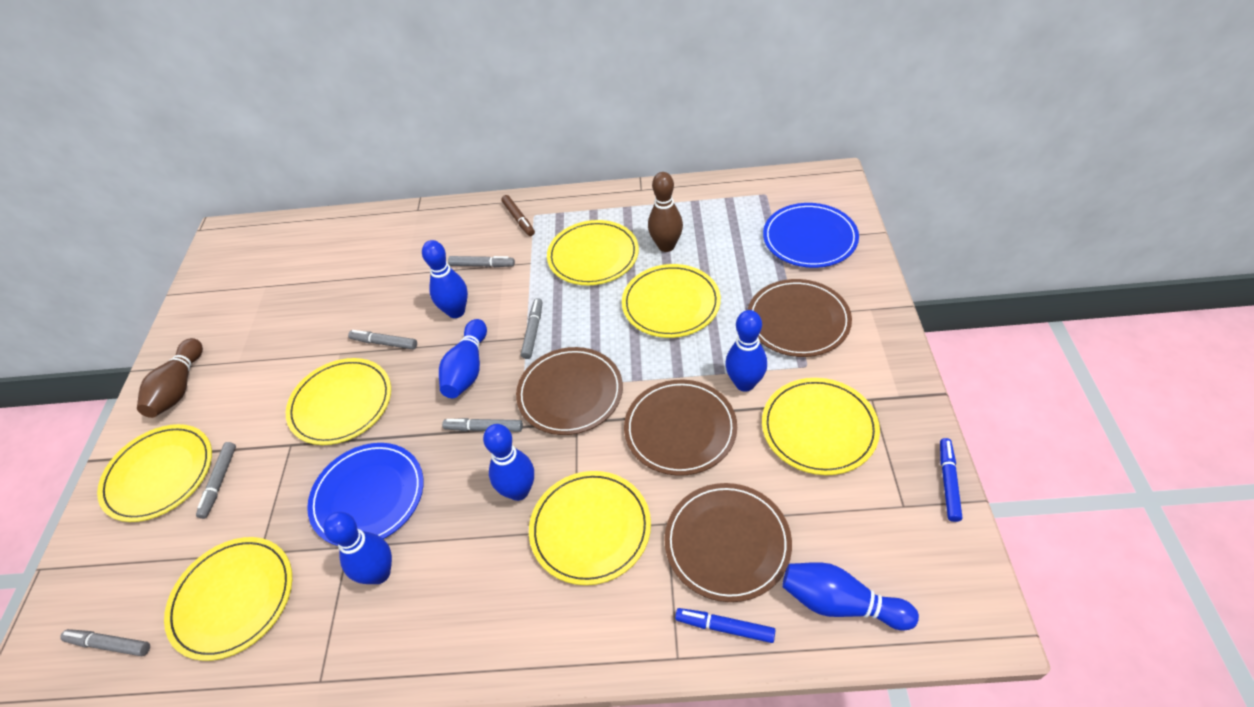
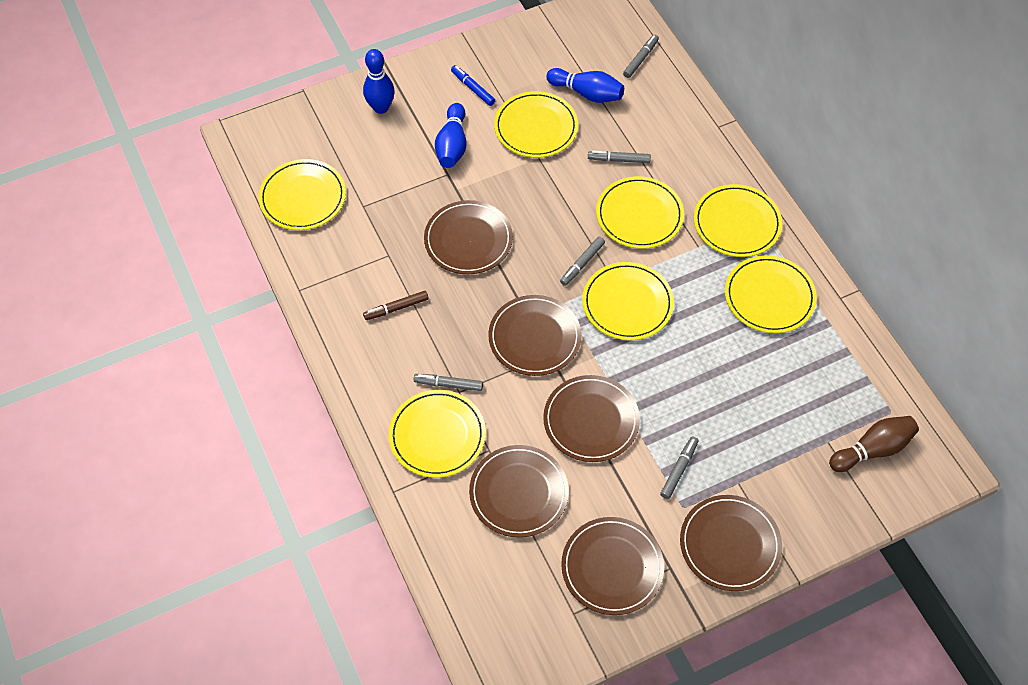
blue bowling pin: 6 -> 3
blue marker: 2 -> 1
blue plate: 2 -> 0
brown bowling pin: 2 -> 1
brown plate: 4 -> 6
grey marker: 6 -> 5

